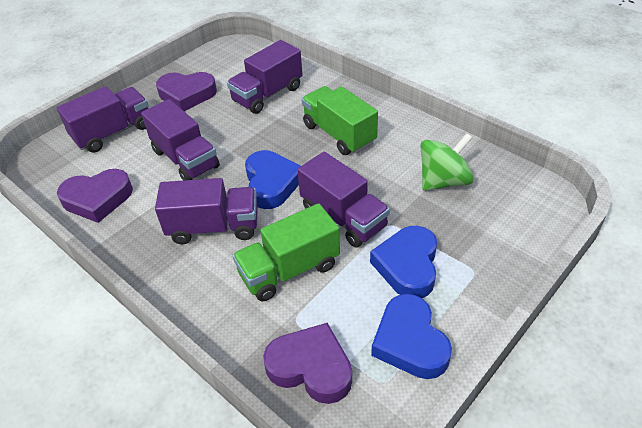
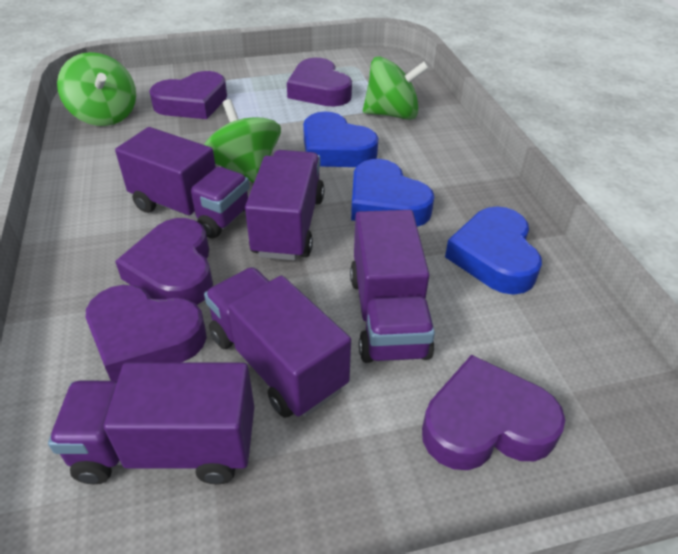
green spinning top: 1 -> 3
green truck: 2 -> 0
purple heart: 3 -> 5

